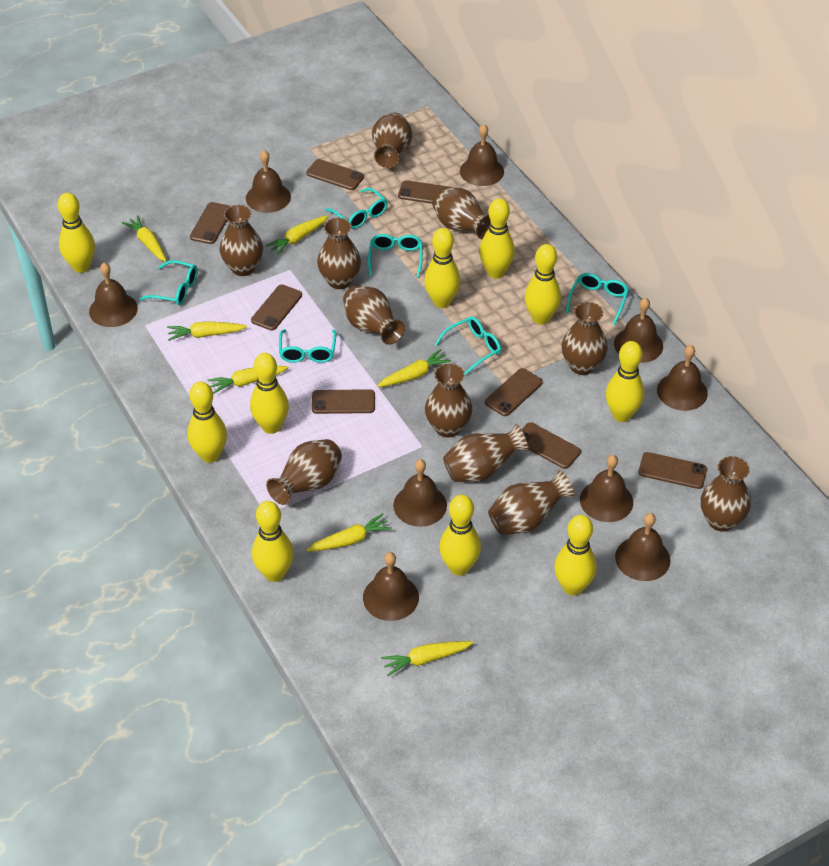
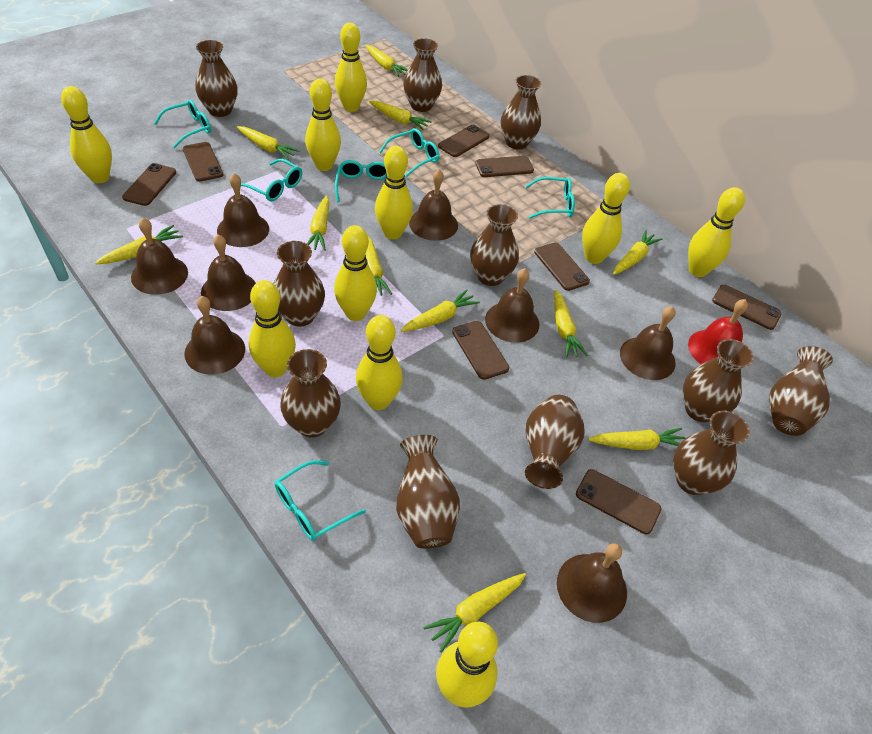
brown bell: 9 -> 8
red bell: 0 -> 1
yellow carrot: 7 -> 11

